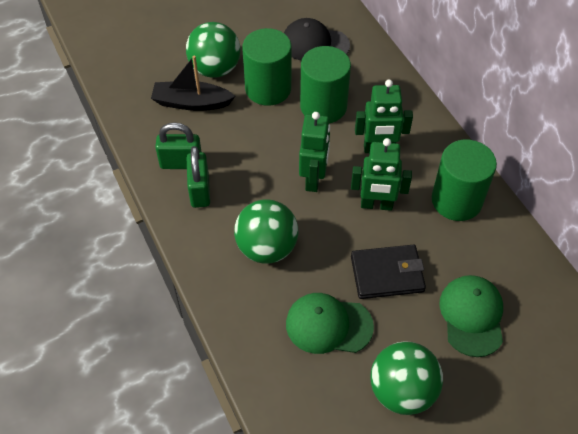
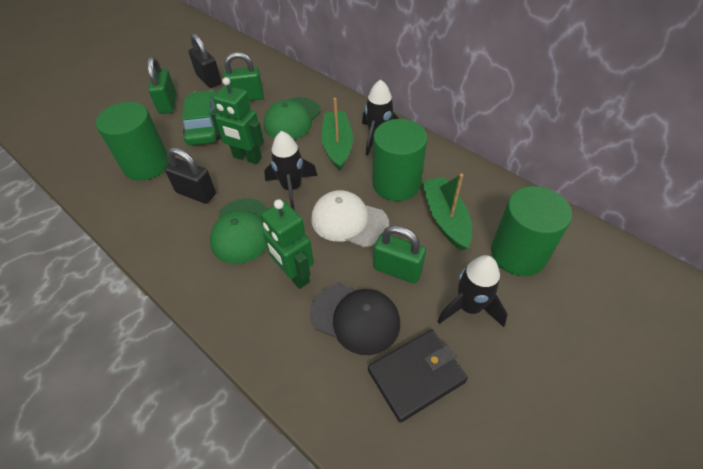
black boat: 1 -> 0
black padlock: 0 -> 2
black rocket: 0 -> 3
green ball: 3 -> 0
green boat: 0 -> 2
green car: 0 -> 1
green padlock: 2 -> 3
green robot: 3 -> 2
white cap: 0 -> 1

